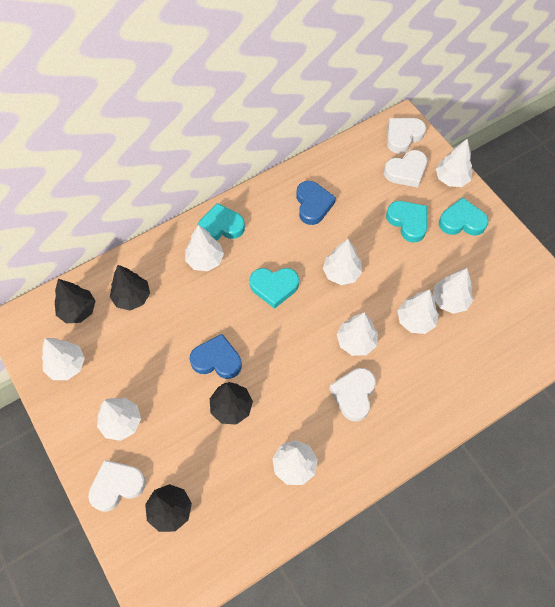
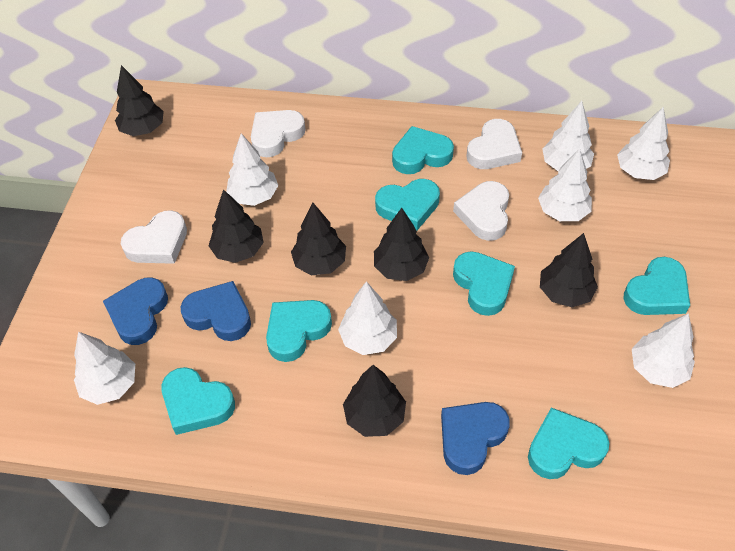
black tree: 4 -> 6
blue heart: 2 -> 3
turquoise heart: 4 -> 7
white tree: 9 -> 7

